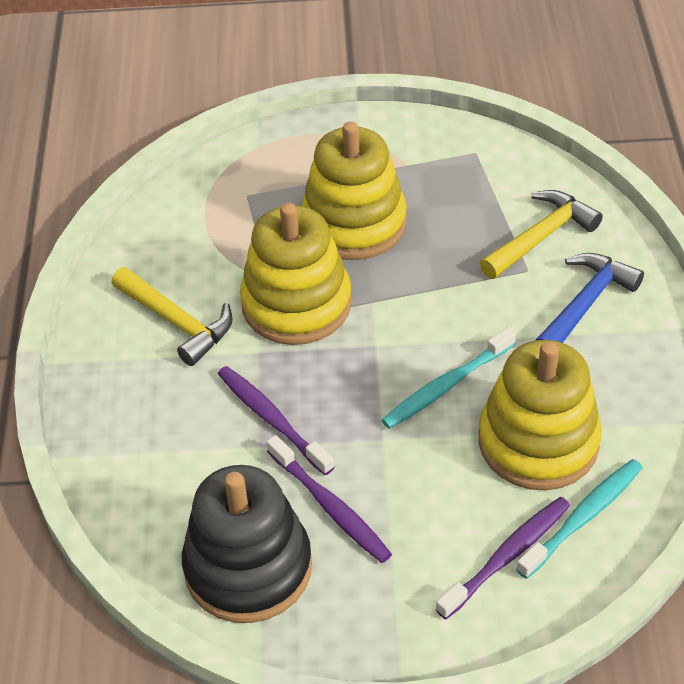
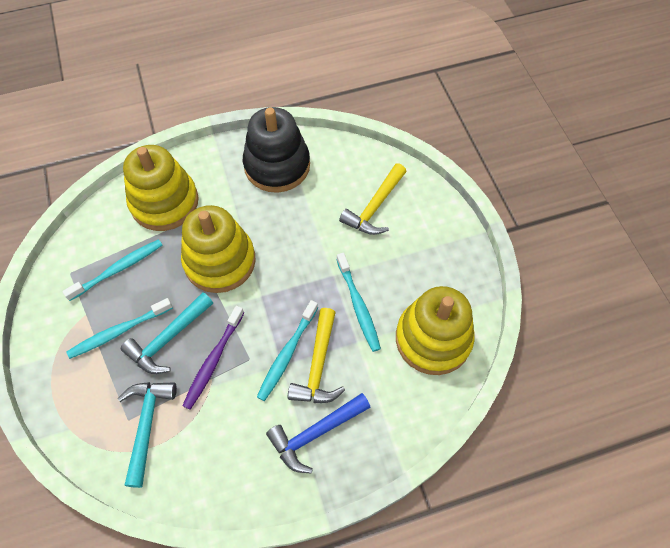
purple toothbrush: 3 -> 1
turquoise hammer: 0 -> 2
turquoise toothbrush: 2 -> 4

